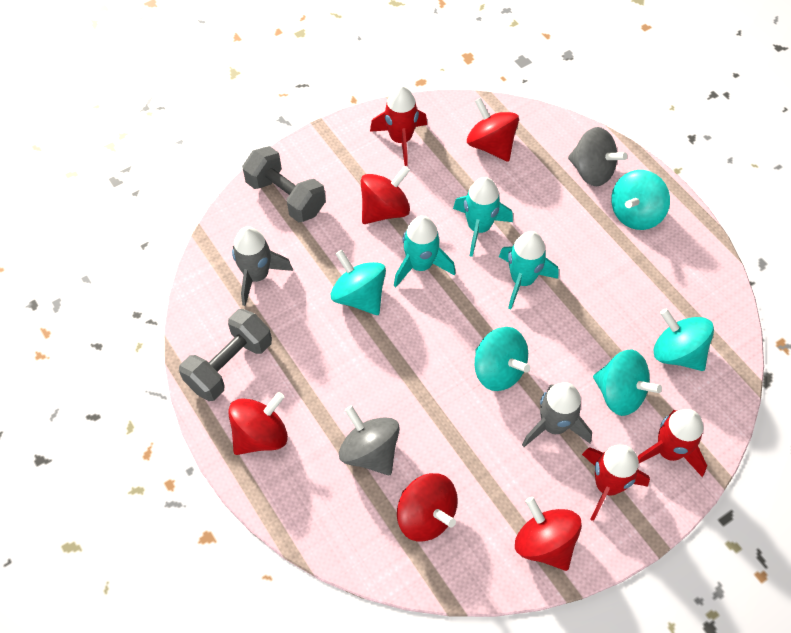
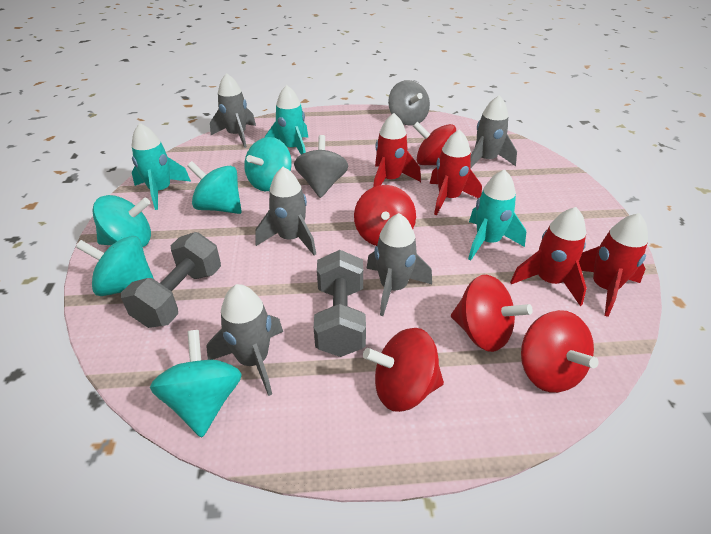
grey rocket: 2 -> 5
red rocket: 3 -> 4

